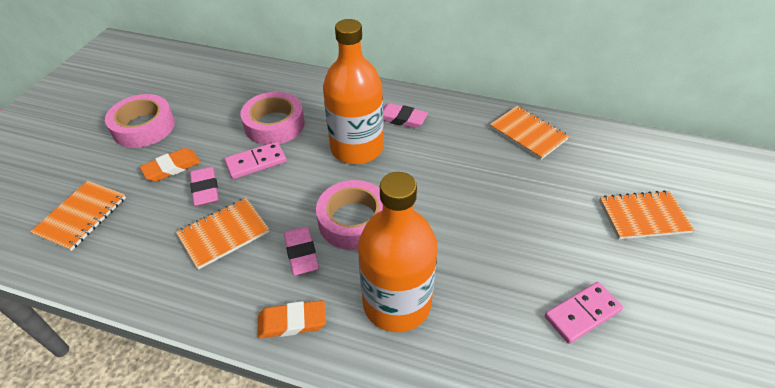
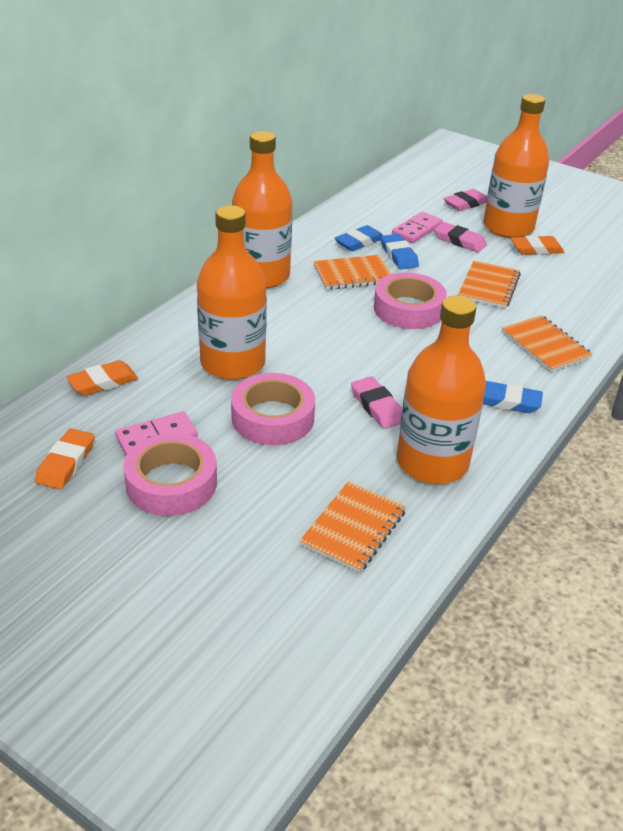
blue eraser: 0 -> 3
orange bottle: 2 -> 4
orange eraser: 2 -> 3

